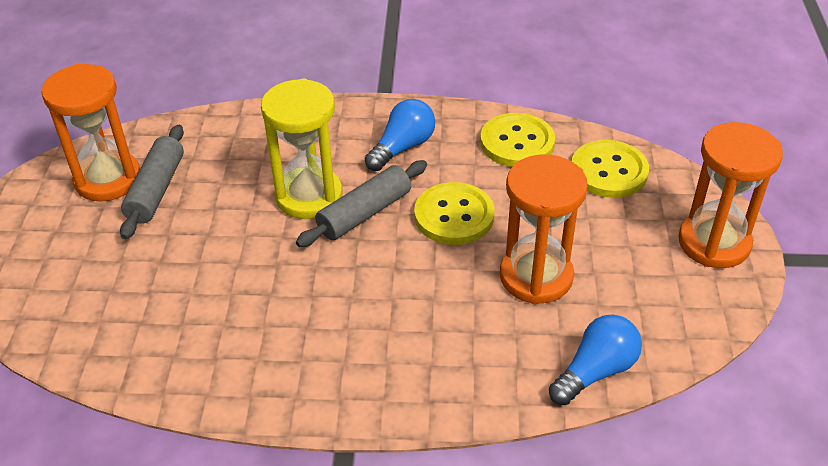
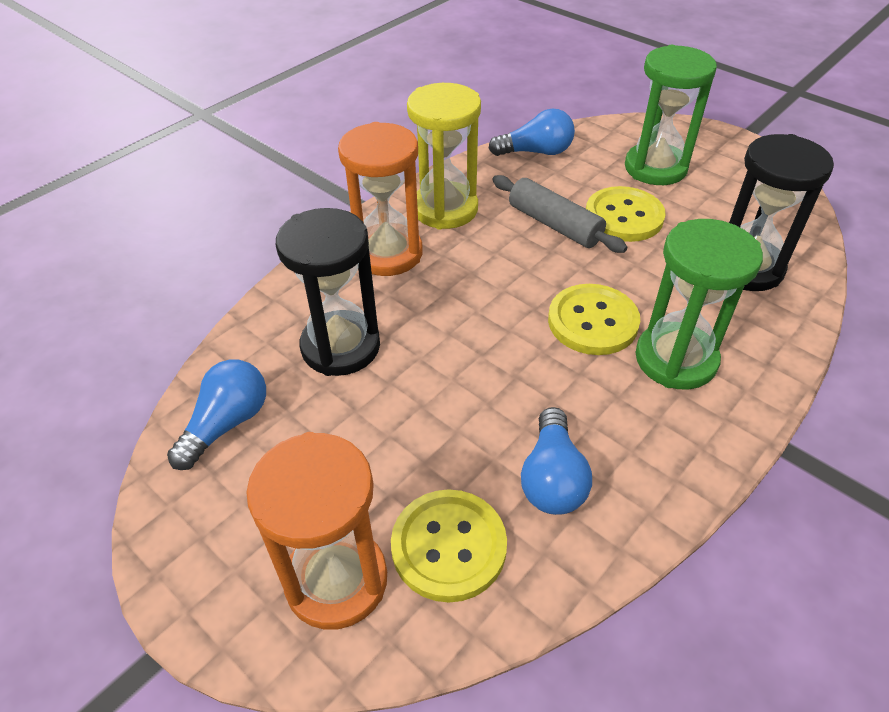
black hourglass: 0 -> 2
blue light bulb: 2 -> 3
green hourglass: 0 -> 2
grey rolling pin: 2 -> 1
orange hourglass: 3 -> 2

